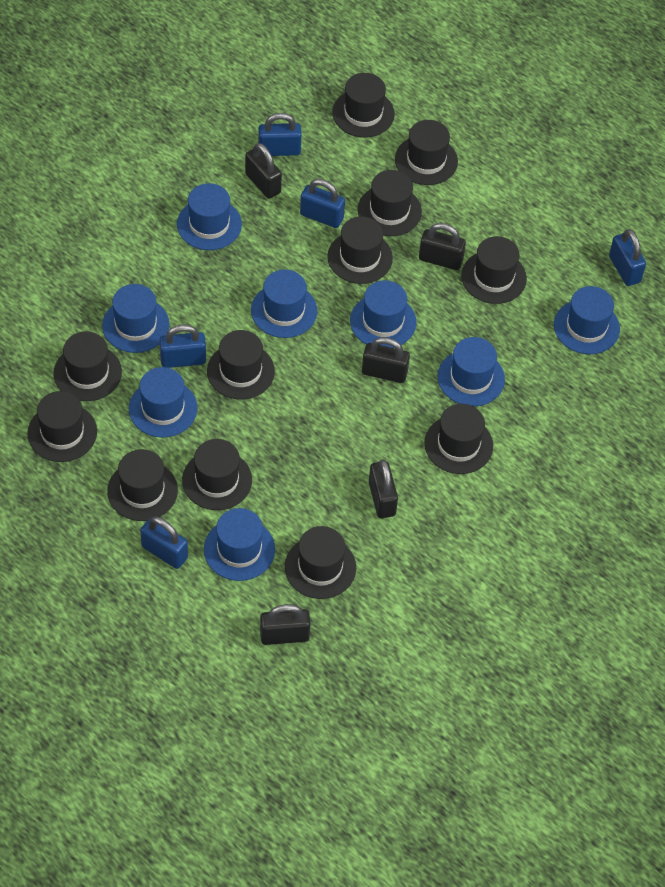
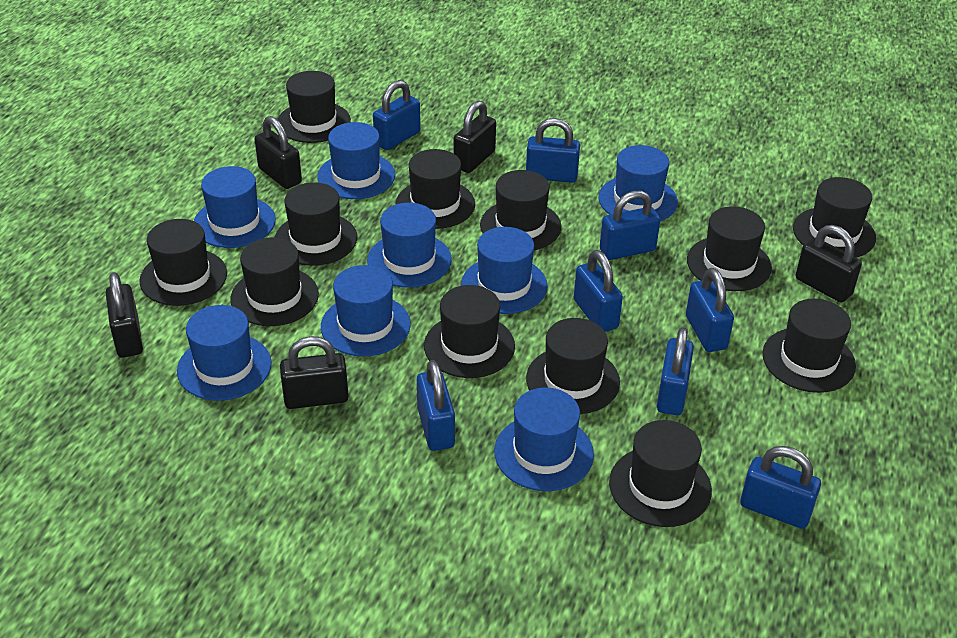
blue padlock: 5 -> 8

